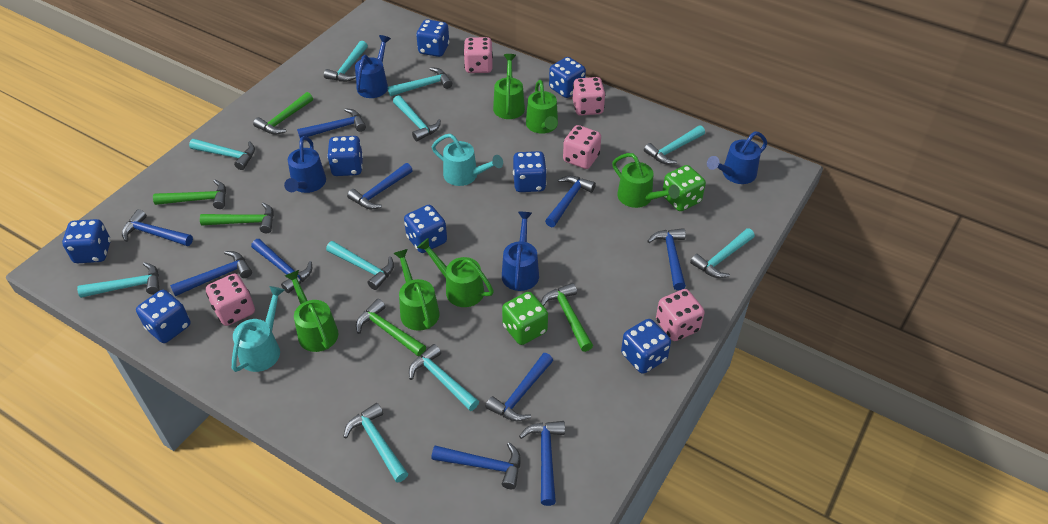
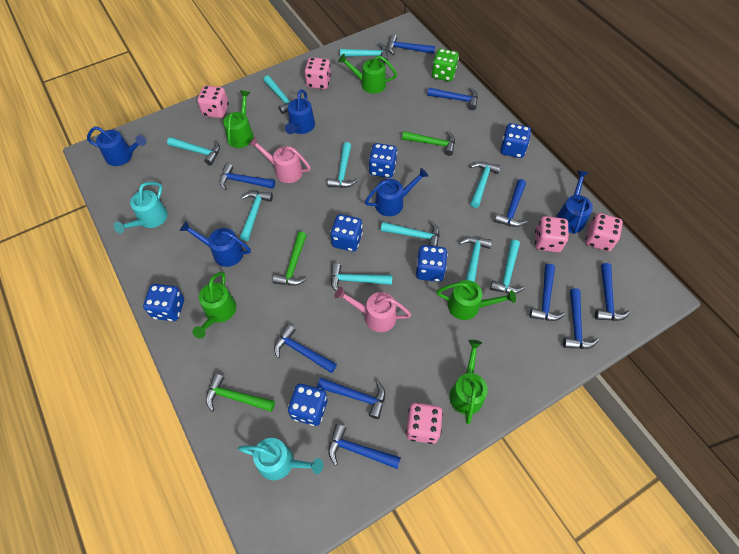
blue dice: 8 -> 6
blue watering can: 4 -> 5
green dice: 2 -> 1
green hammer: 5 -> 3
green watering can: 6 -> 5
pink watering can: 0 -> 2

